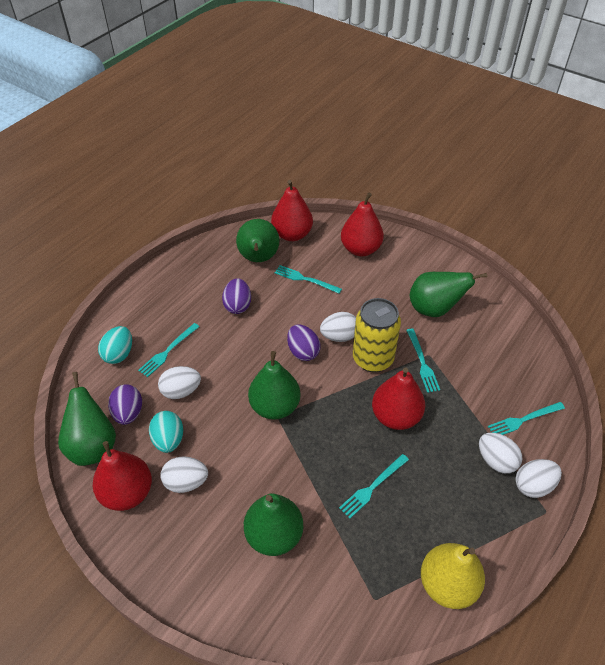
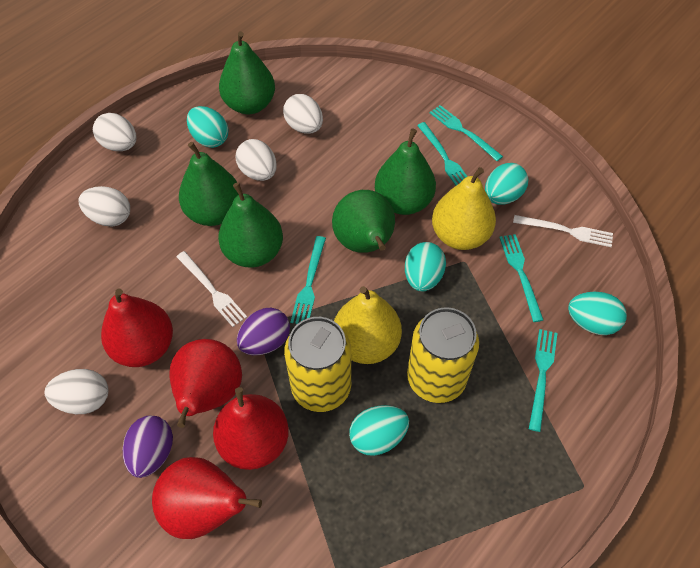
purple egg: 3 -> 2
turquoise egg: 2 -> 5
white fork: 0 -> 2
yellow can: 1 -> 2
yellow pear: 1 -> 2

